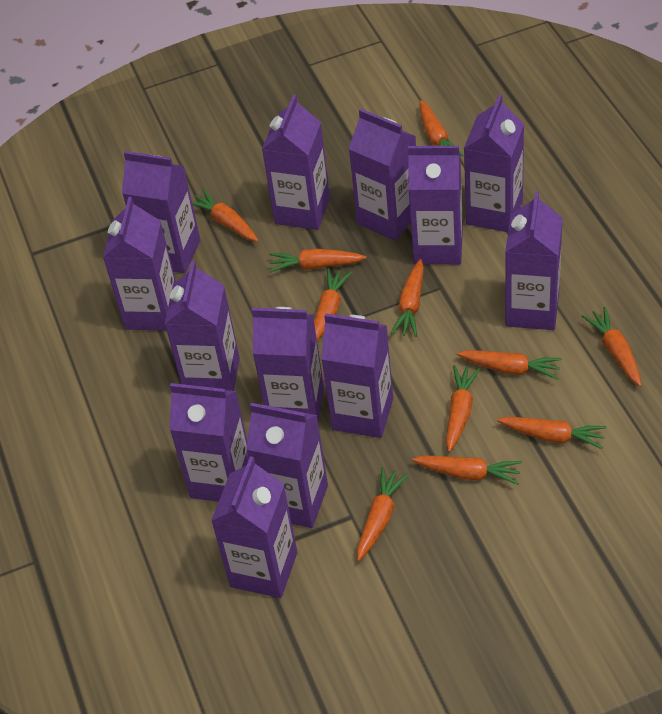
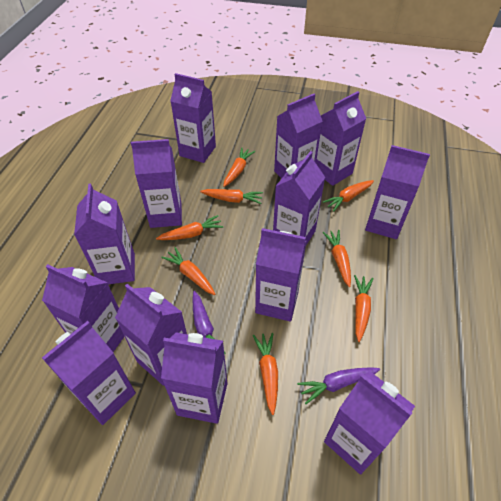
orange carrot: 11 -> 8
purple carrot: 0 -> 2

